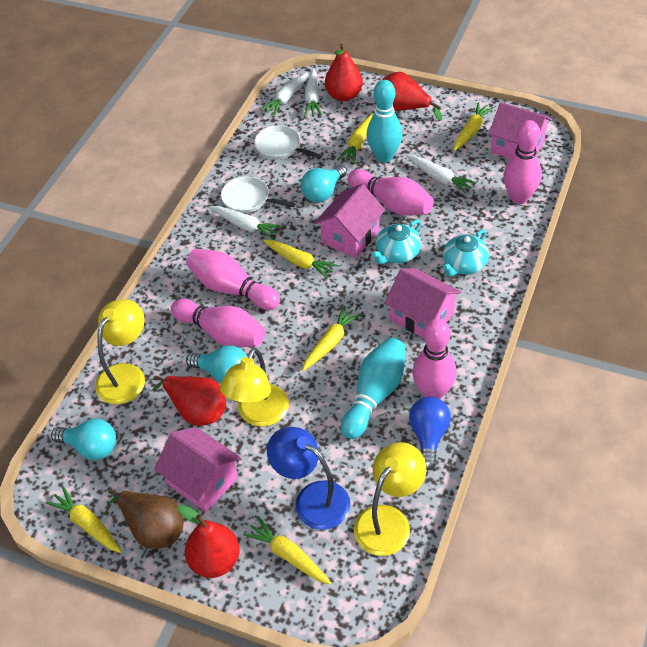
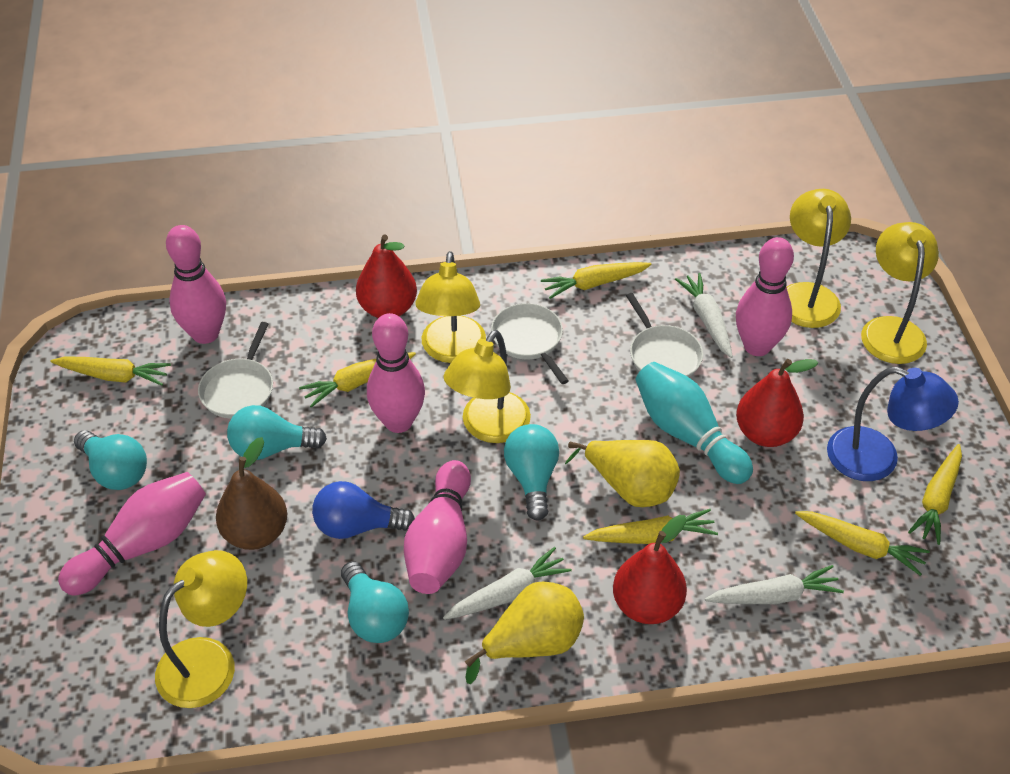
pink house: 4 -> 0
red pear: 4 -> 3
turquoise bowling pin: 2 -> 1
turquoise light bulb: 3 -> 4
turquoise teapot: 2 -> 0
white carrot: 4 -> 3
white pan: 2 -> 3
yellow lamp: 3 -> 5
yellow pear: 0 -> 2

